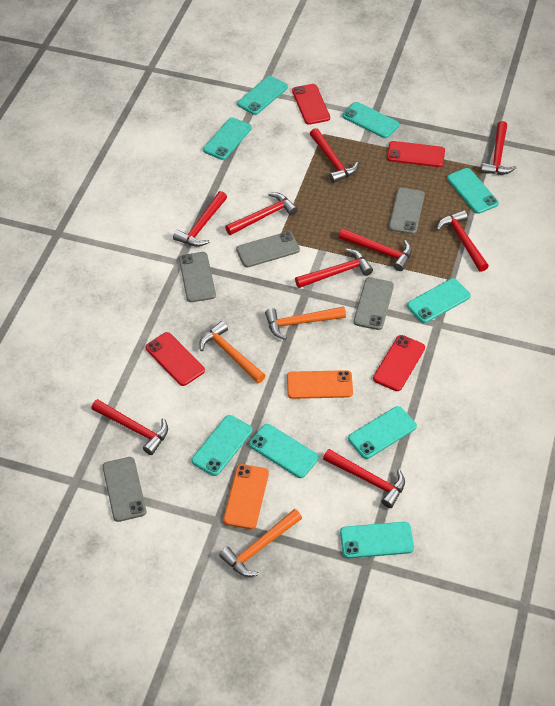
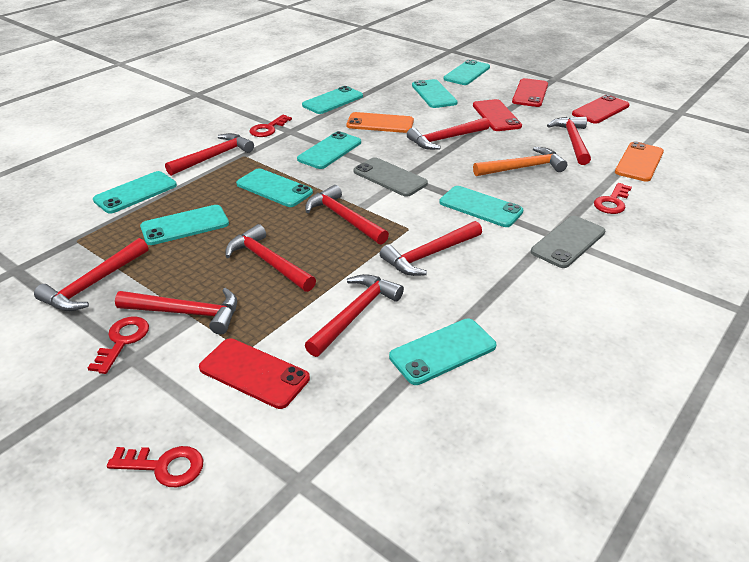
grey phone: 5 -> 2
orange hammer: 3 -> 1
red key: 0 -> 4

